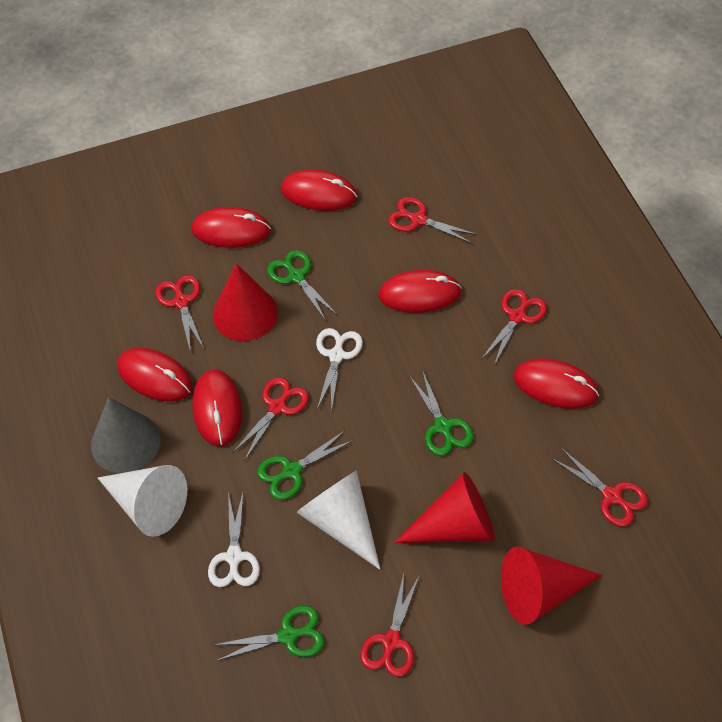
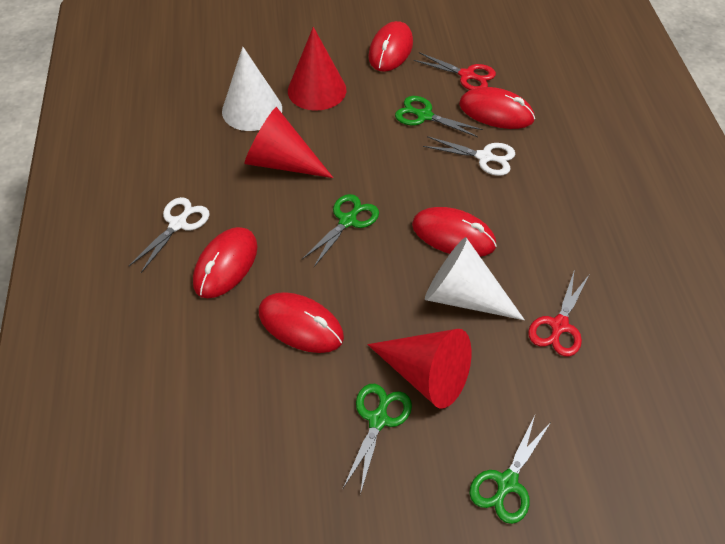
grey cone: 1 -> 0
red mouse: 6 -> 5
red scissors: 6 -> 2

